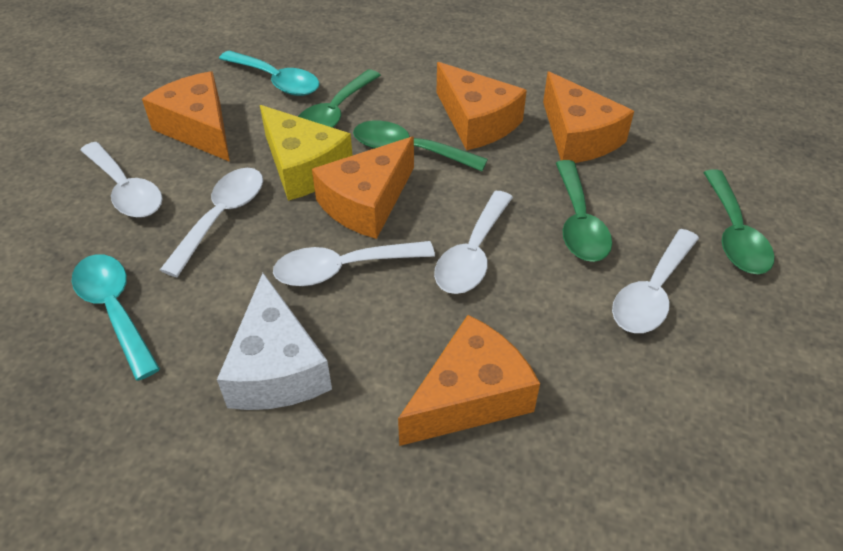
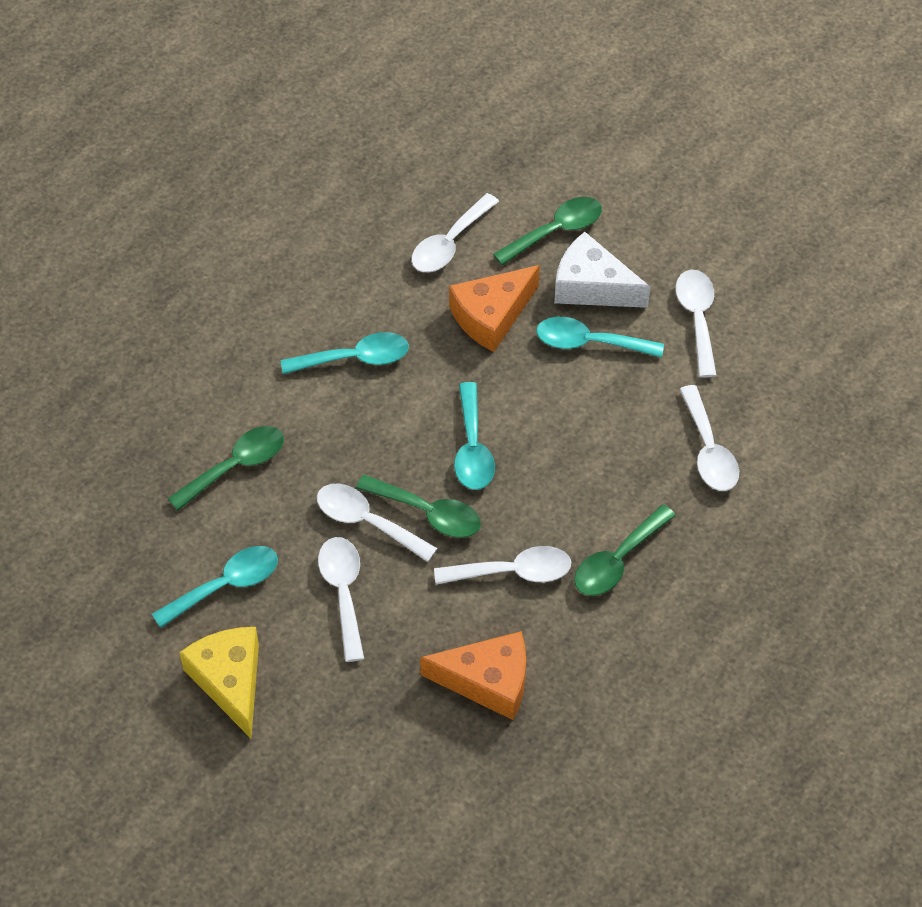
orange cheese: 5 -> 2
turquoise spoon: 2 -> 4
white spoon: 5 -> 6

